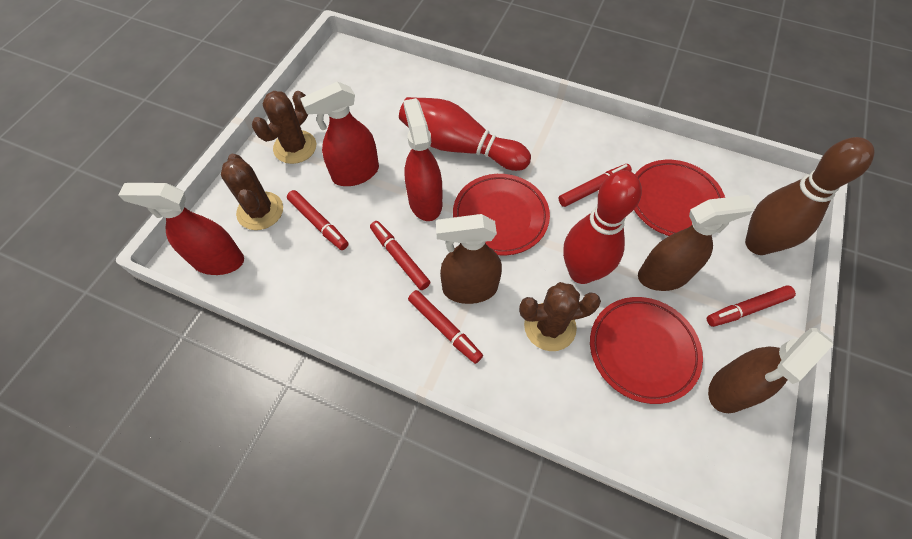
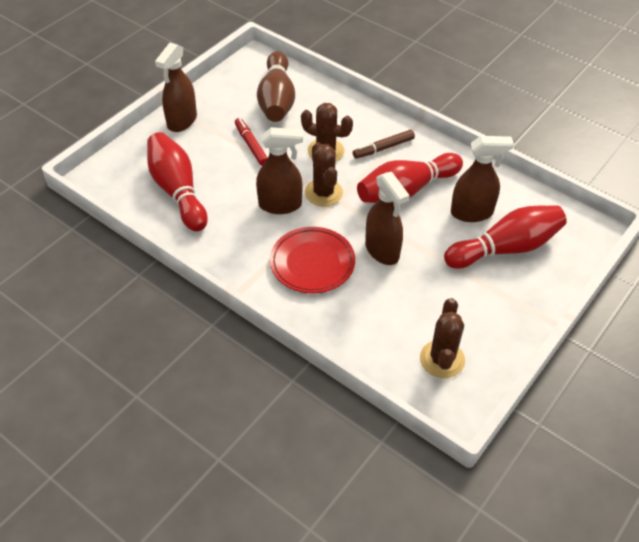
brown marker: 0 -> 1
brown spray bottle: 3 -> 4
red bowling pin: 2 -> 3
red marker: 5 -> 1
red plate: 3 -> 1
red spray bottle: 3 -> 0

